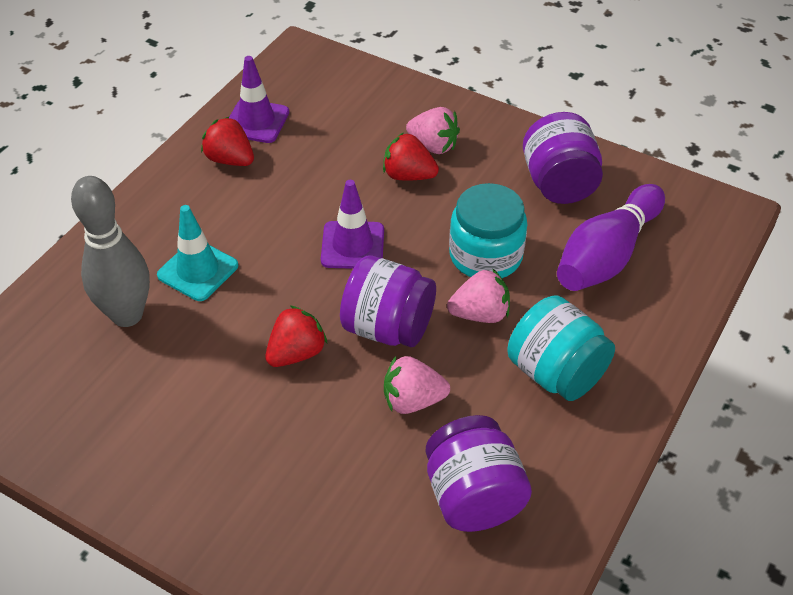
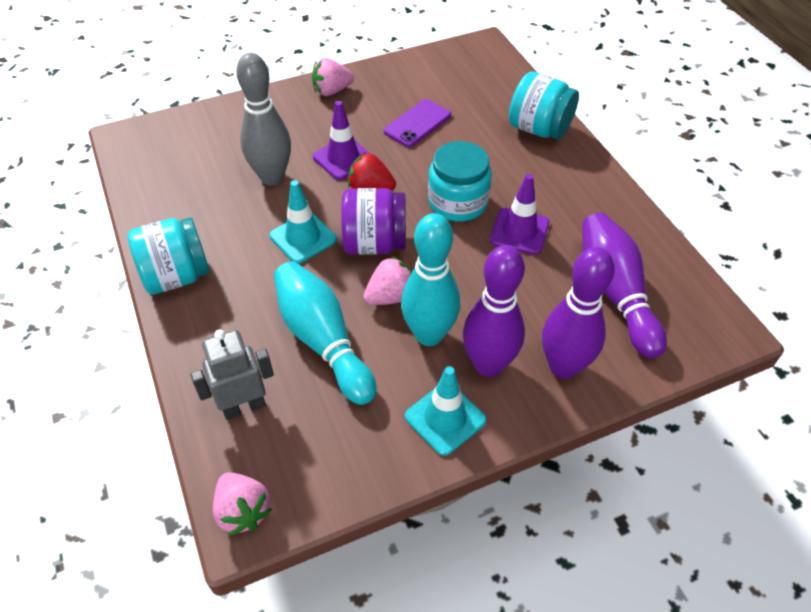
grey robot: 0 -> 1
purple bowling pin: 1 -> 3
purple jar: 3 -> 1
purple phone: 0 -> 1
red strawberry: 3 -> 1
turquoise bowling pin: 0 -> 2
turquoise jar: 2 -> 3
turquoise traffic cone: 1 -> 2

